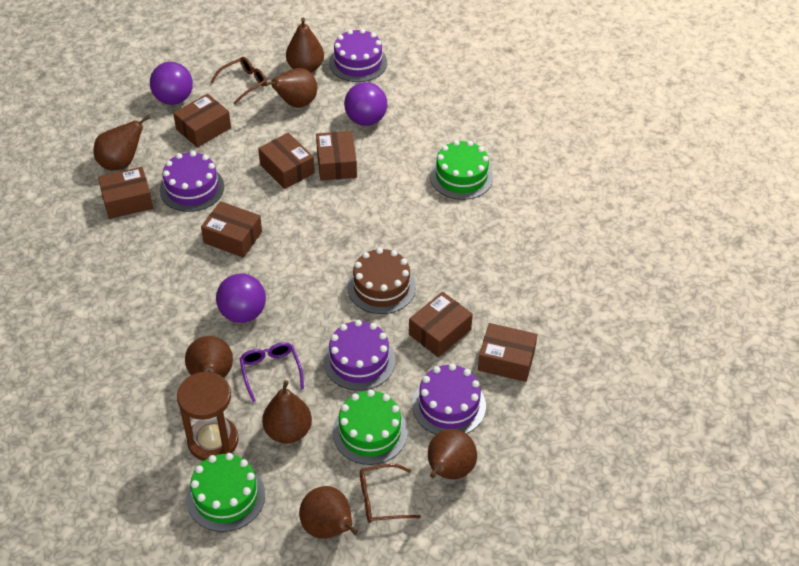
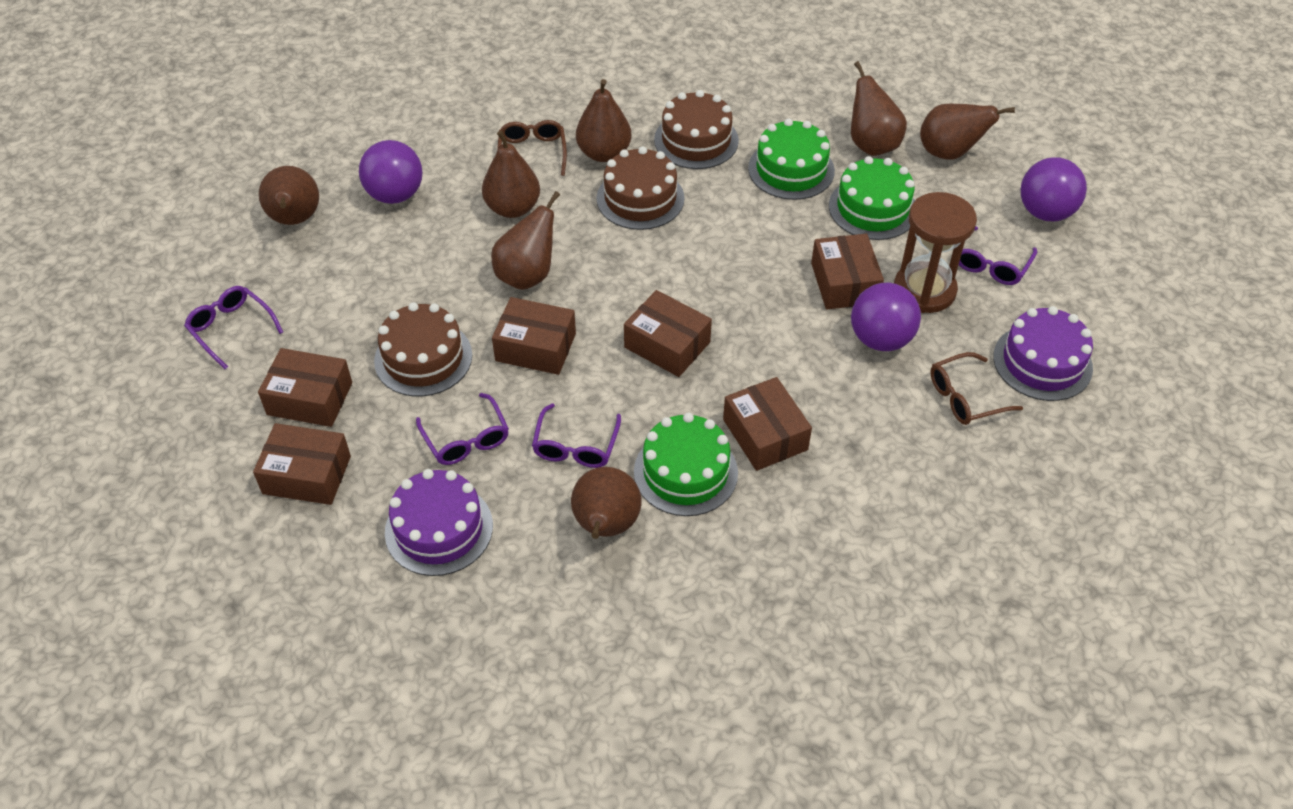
brown box: 7 -> 6
brown cake: 1 -> 3
purple cake: 4 -> 2
purple glasses: 1 -> 4

